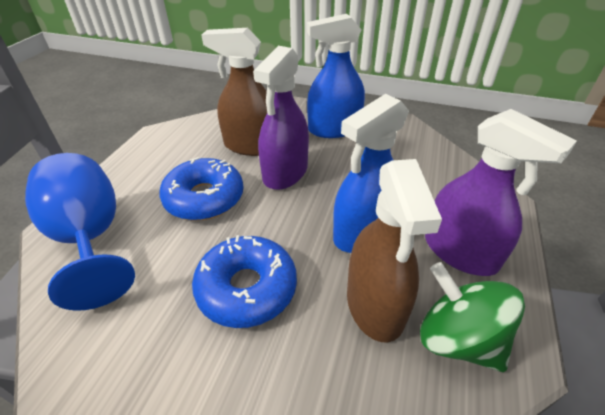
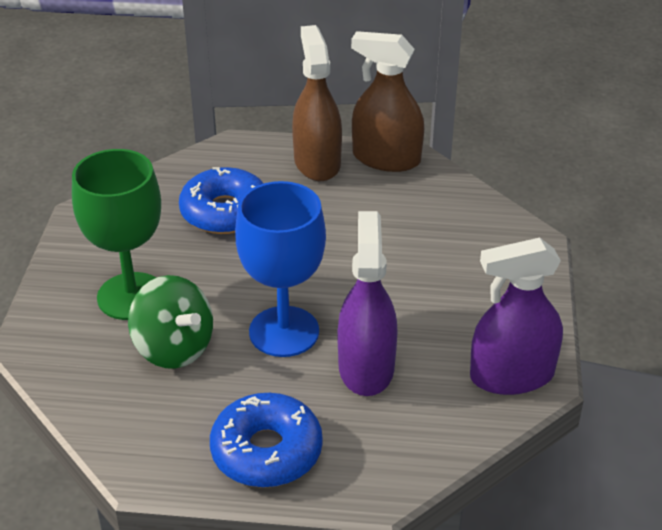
blue spray bottle: 2 -> 0
green goblet: 0 -> 1

